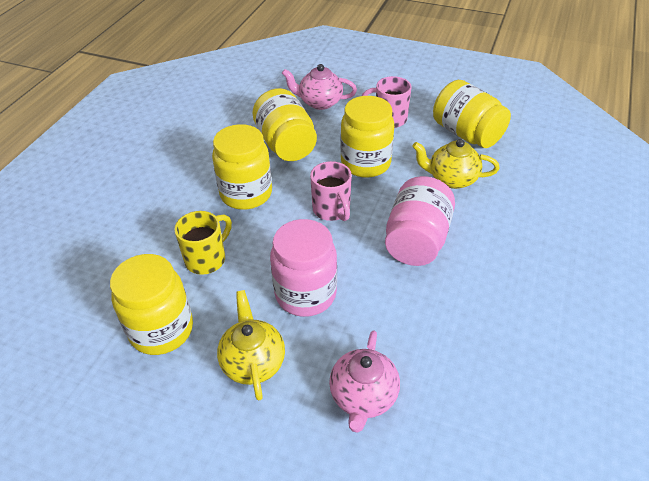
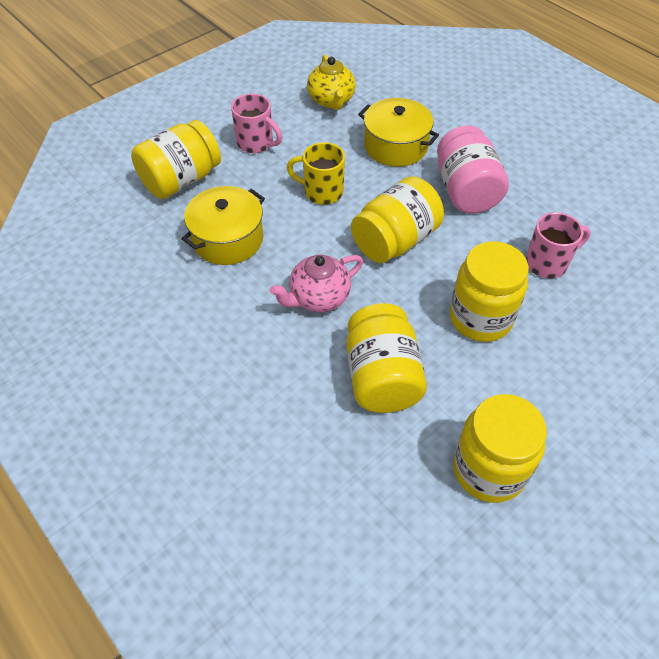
pink jar: 2 -> 1
pink teapot: 2 -> 1
yellow pot: 0 -> 2
yellow teapot: 2 -> 1

